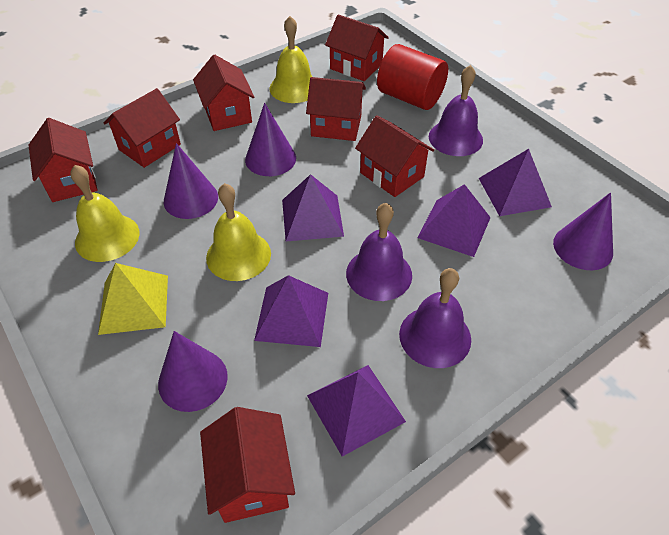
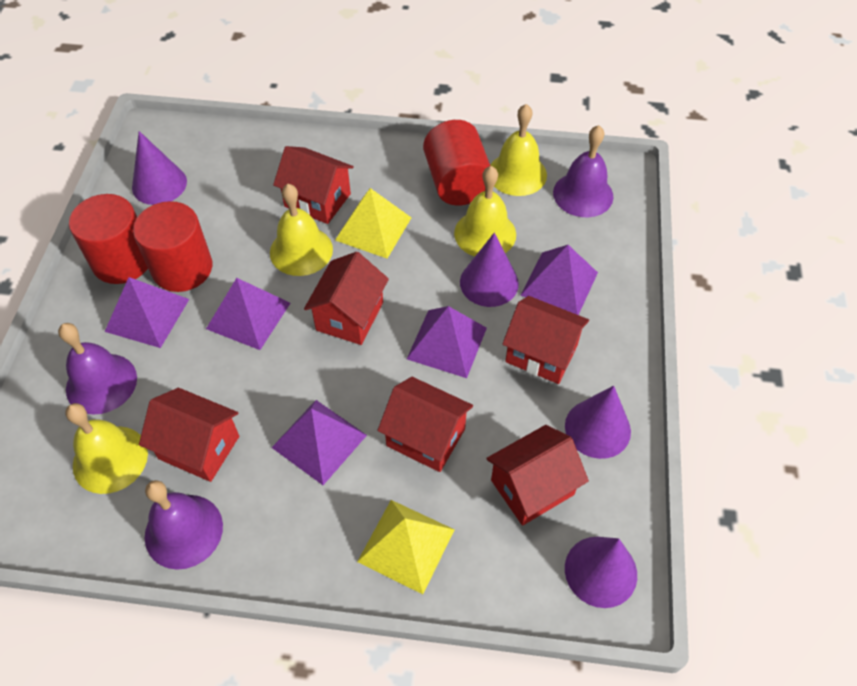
red cylinder: 1 -> 3
red house: 7 -> 6
yellow bell: 3 -> 4
yellow pyramid: 1 -> 2

